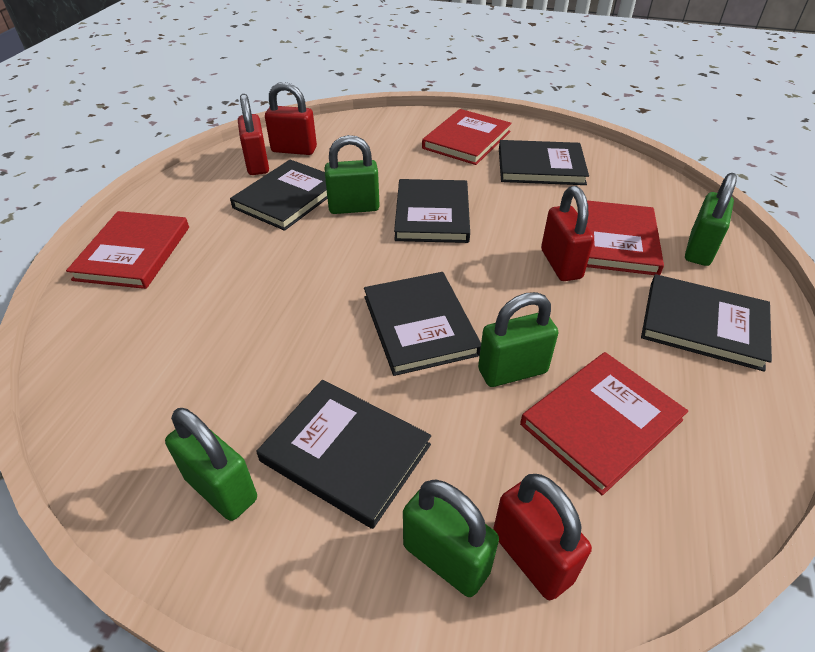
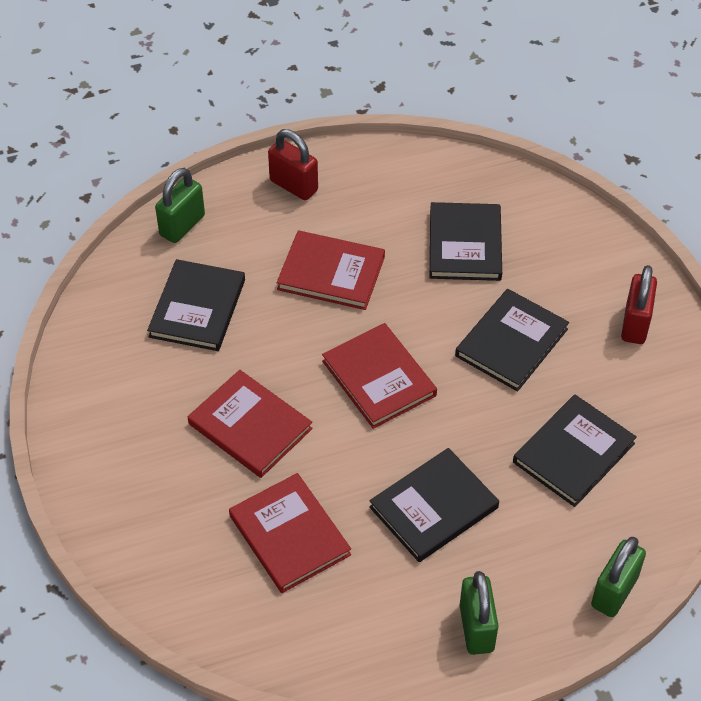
black book: 6 -> 5
green padlock: 5 -> 3
red padlock: 4 -> 2

